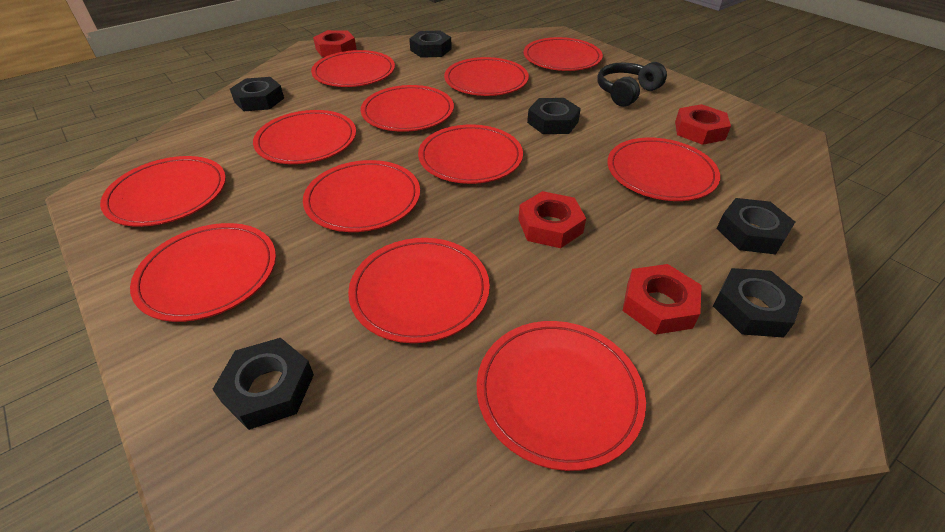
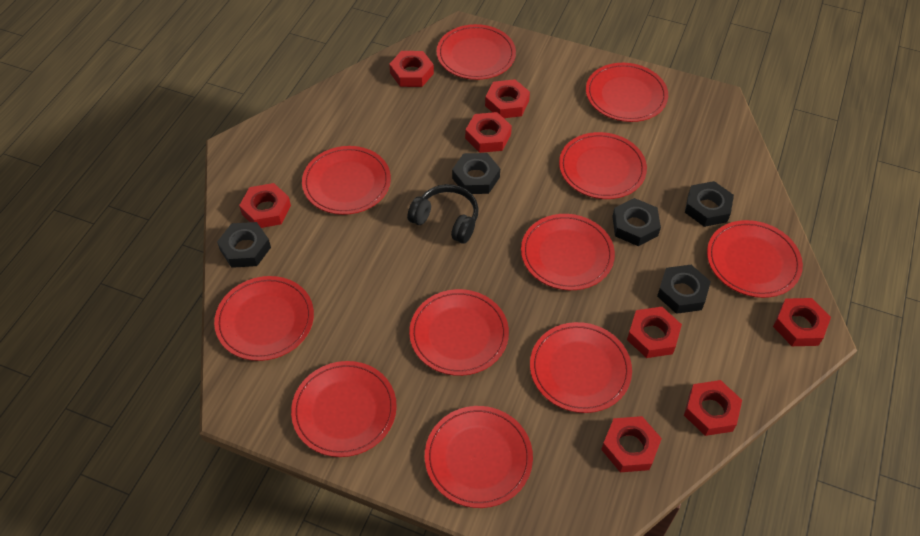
black nut: 6 -> 5
red nut: 4 -> 8
red plate: 12 -> 11

